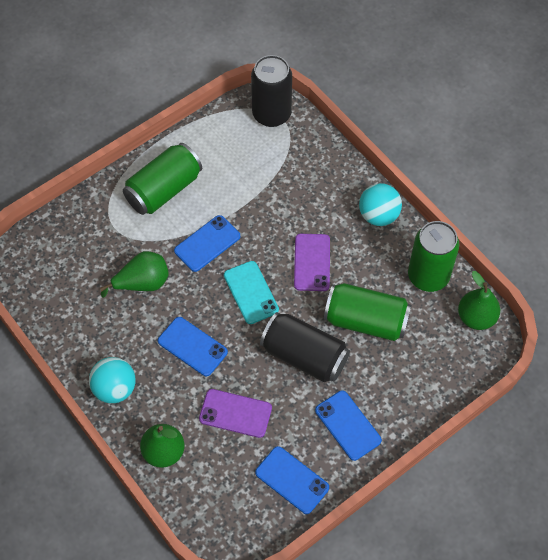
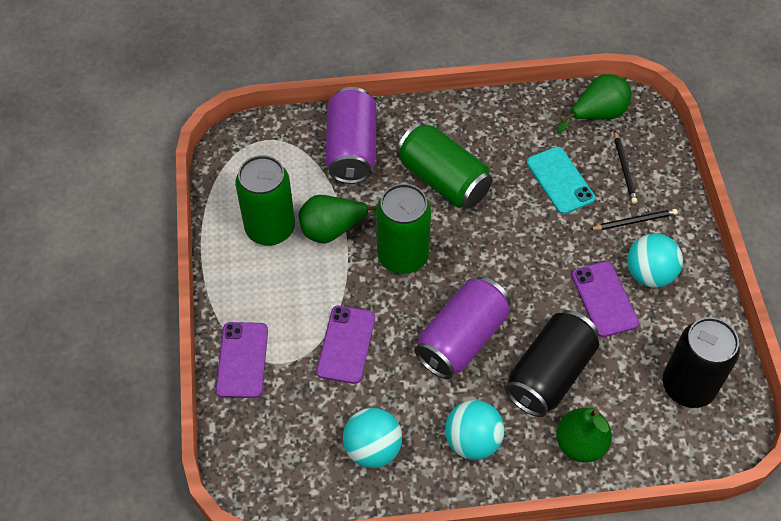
black pencil: 0 -> 2
blue phone: 4 -> 0
purple can: 0 -> 2
purple phone: 2 -> 3
turquoise ball: 2 -> 3

